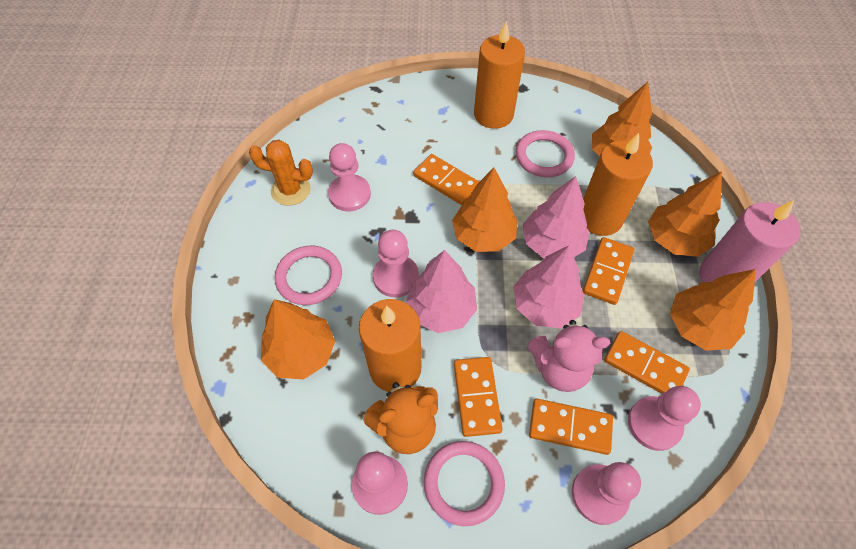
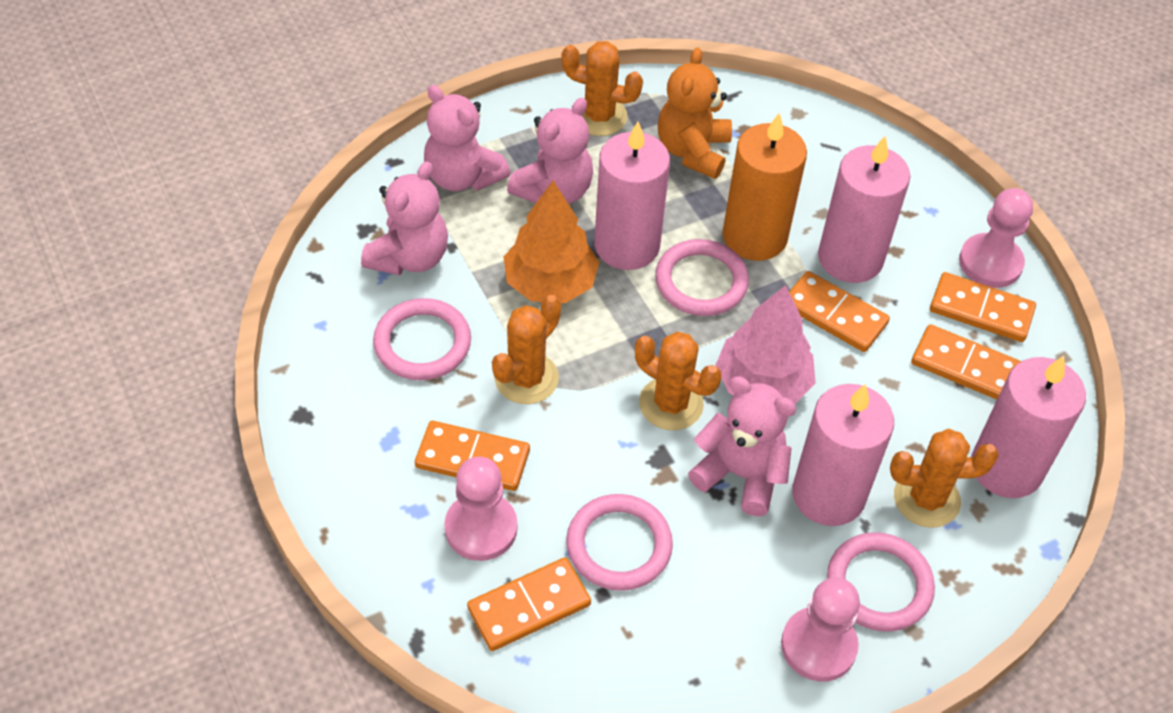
orange cactus: 1 -> 4
orange candle: 3 -> 1
orange tree: 5 -> 1
pink candle: 1 -> 4
pink pawn: 5 -> 3
pink ring: 3 -> 4
pink teddy bear: 1 -> 4
pink tree: 3 -> 1

